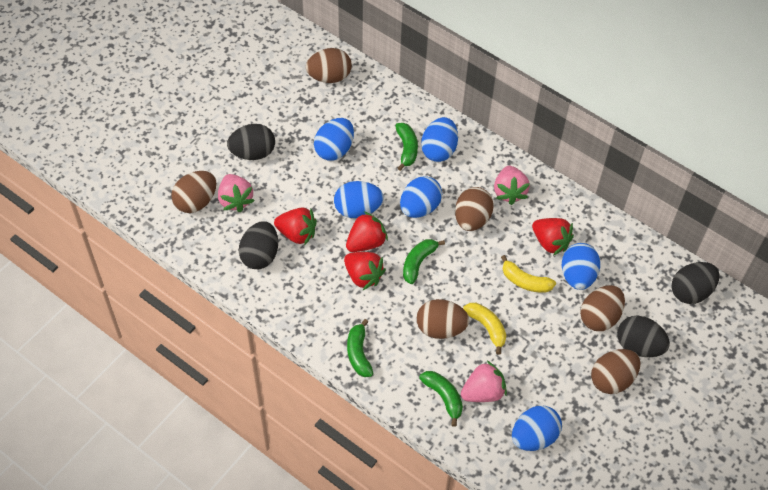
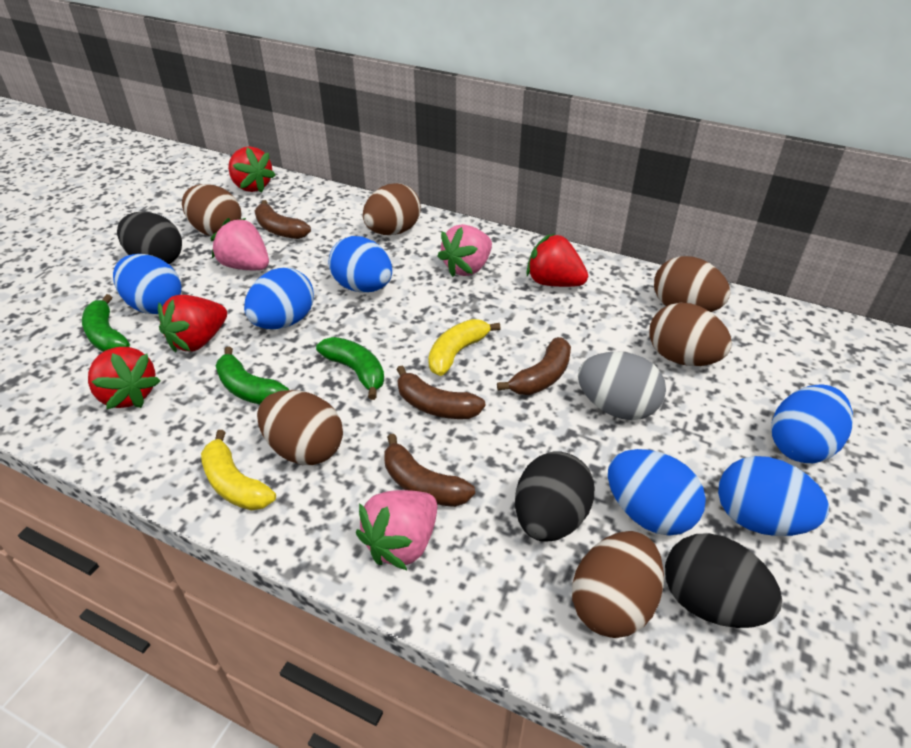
black egg: 4 -> 3
brown banana: 0 -> 4
green banana: 4 -> 3
grey egg: 0 -> 1

